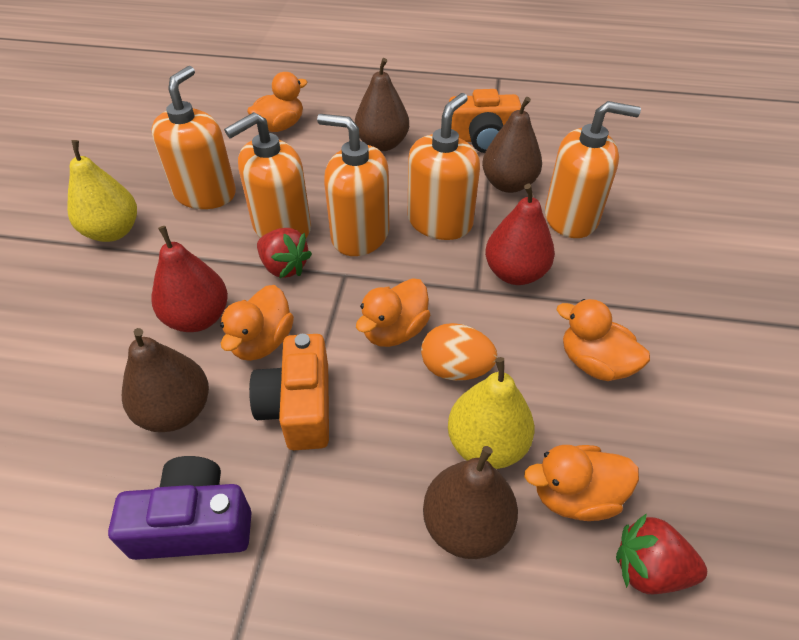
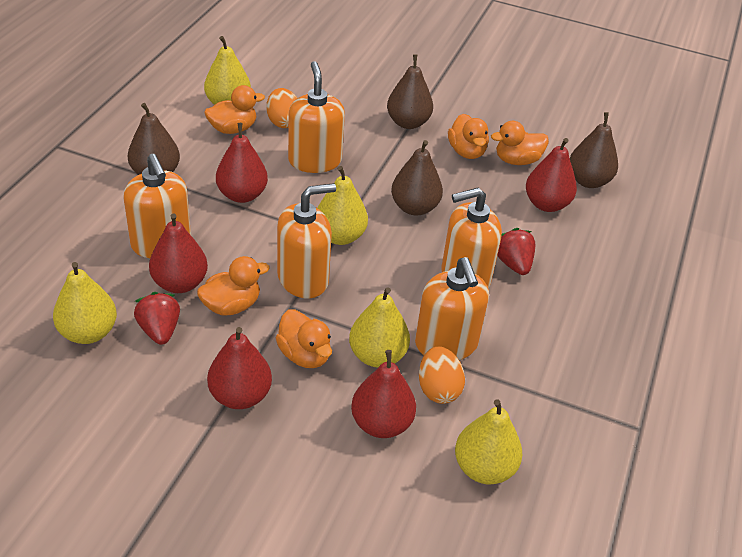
orange camera: 2 -> 0
orange egg: 1 -> 2
purple camera: 1 -> 0
red pear: 2 -> 5
yellow pear: 2 -> 5

